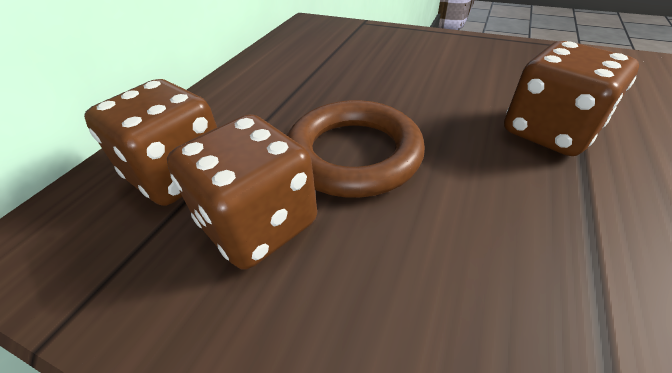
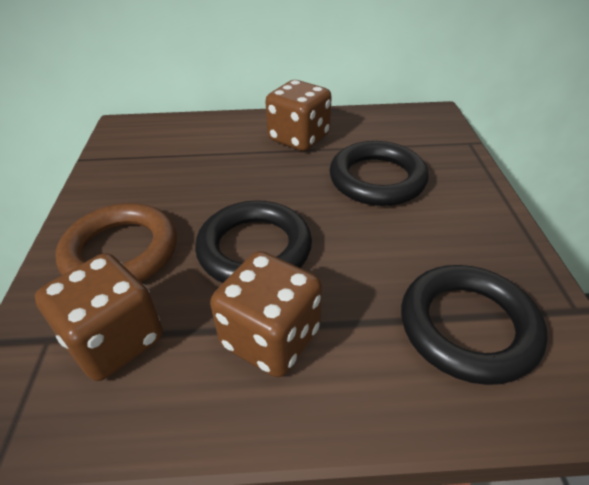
black ring: 0 -> 3

